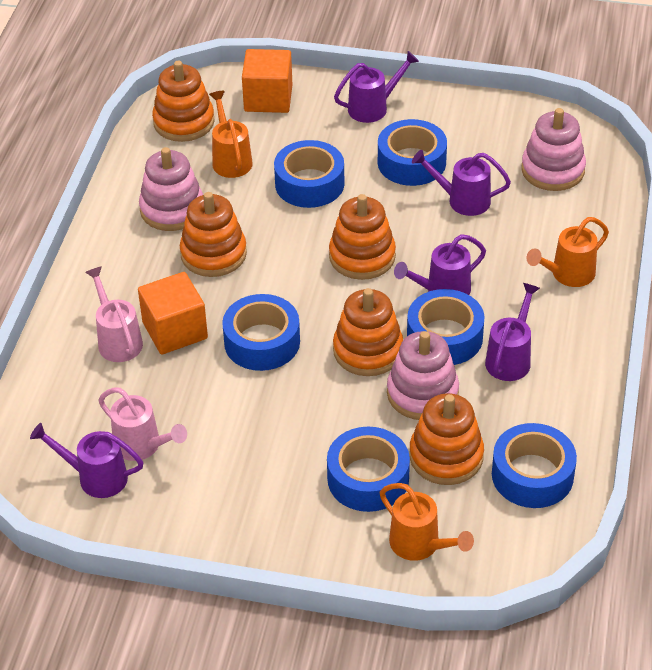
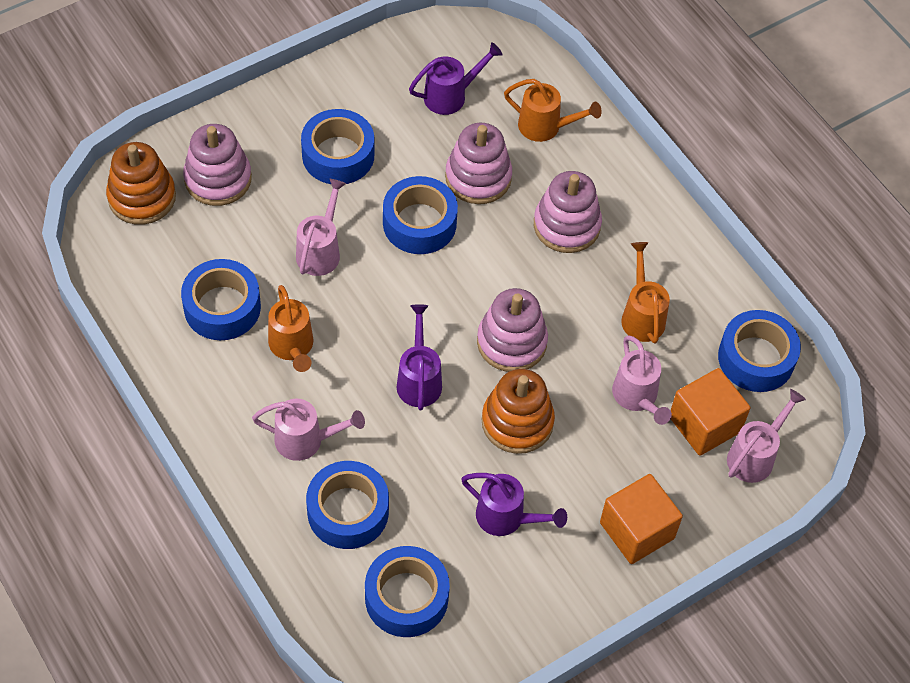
orange stacking toy: 5 -> 2
pink stacking toy: 3 -> 4
pink watering can: 2 -> 4
purple watering can: 5 -> 3

